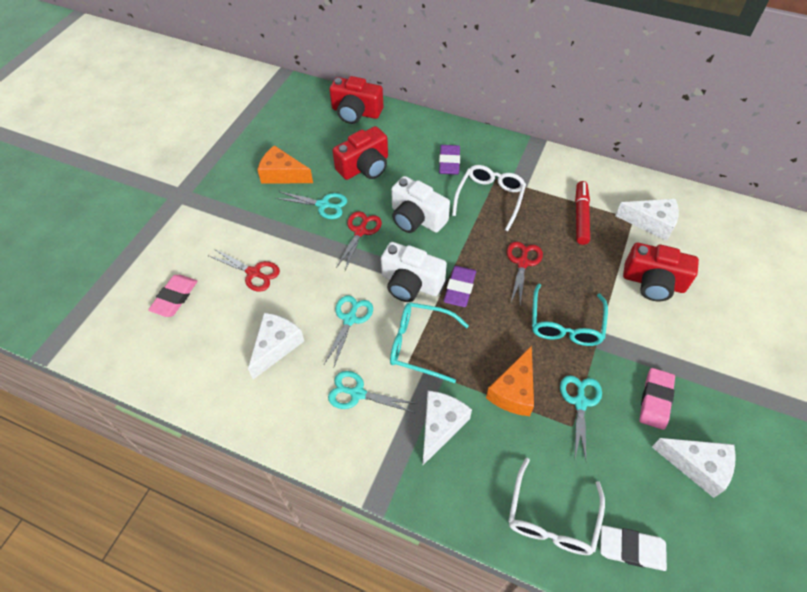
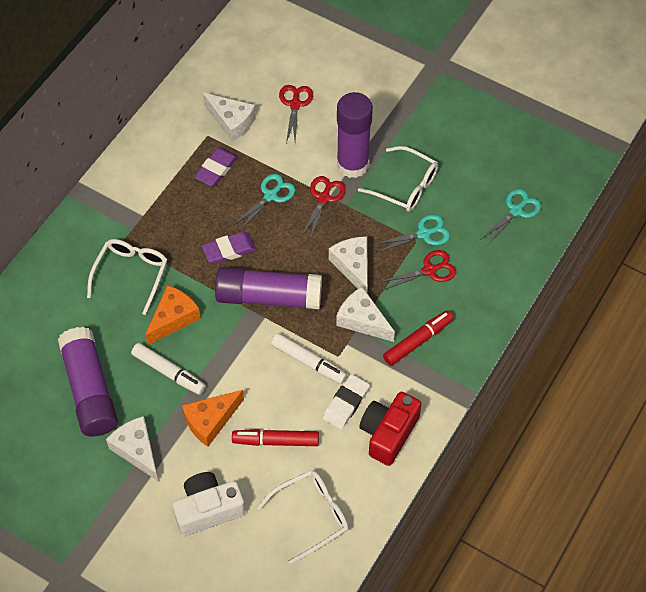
pink eraser: 2 -> 0
purple glue stick: 0 -> 3
red camera: 3 -> 1
red marker: 1 -> 2
turquoise glasses: 2 -> 0
turquoise scissors: 4 -> 3
white camera: 2 -> 1
white glasses: 2 -> 3
white marker: 0 -> 2

